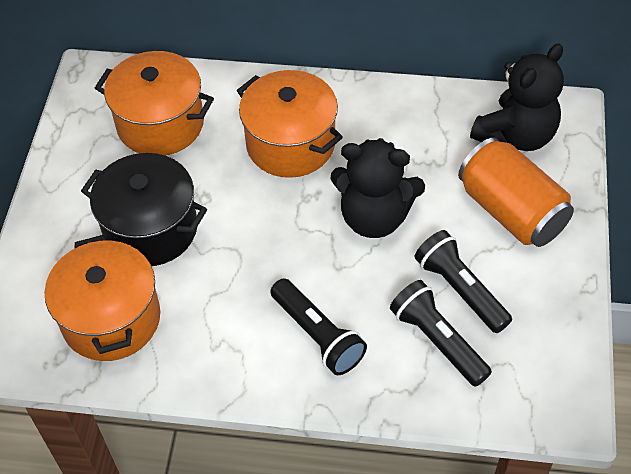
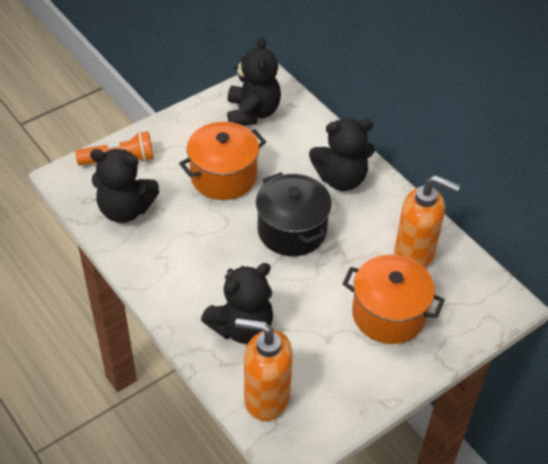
black flashlight: 3 -> 0
black teddy bear: 2 -> 4
orange can: 1 -> 0
orange flashlight: 0 -> 1
orange pot: 3 -> 2
orange soap dispenser: 0 -> 2

